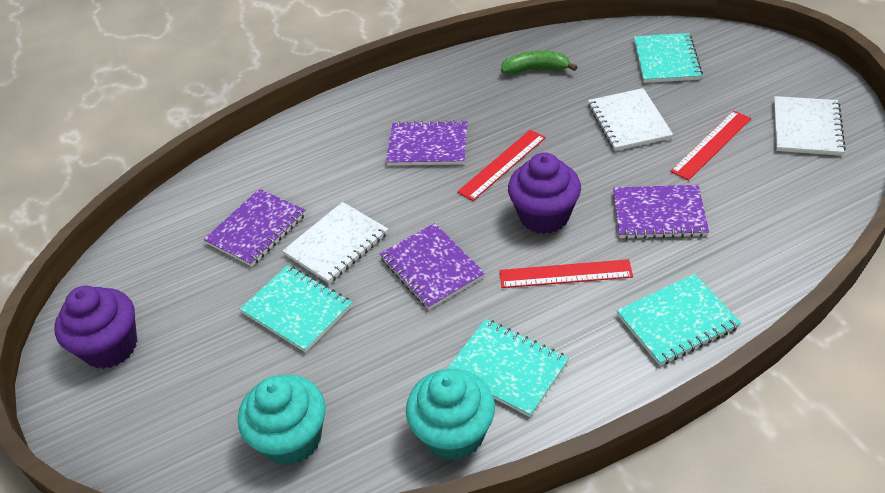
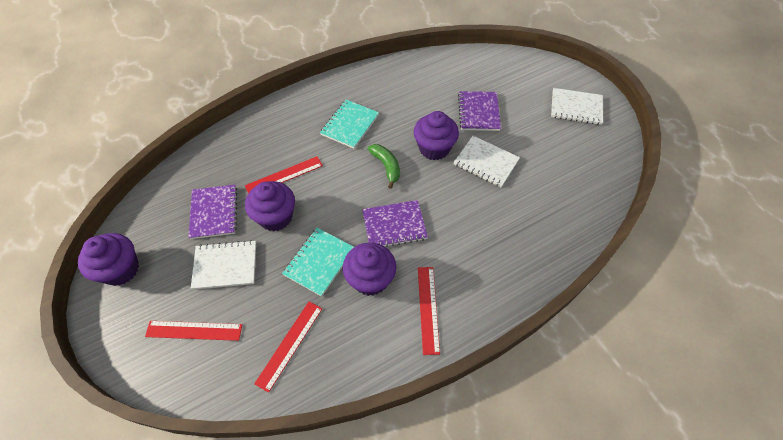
purple cupcake: 2 -> 4
purple notebook: 4 -> 3
red ruler: 3 -> 4
turquoise cupcake: 2 -> 0
turquoise notebook: 4 -> 2

